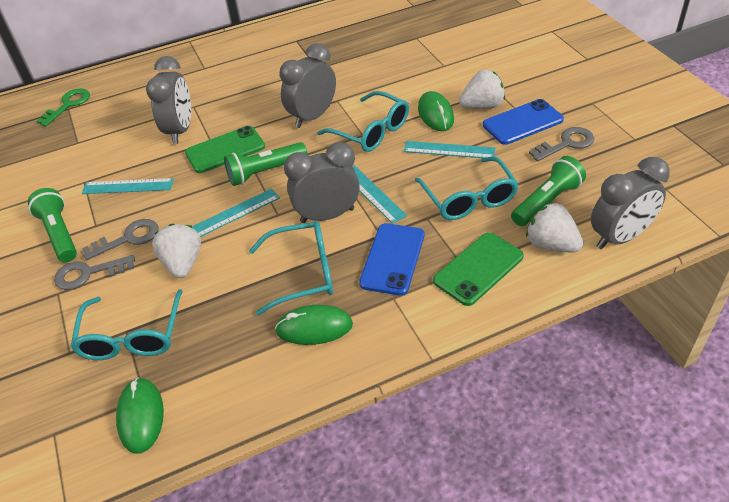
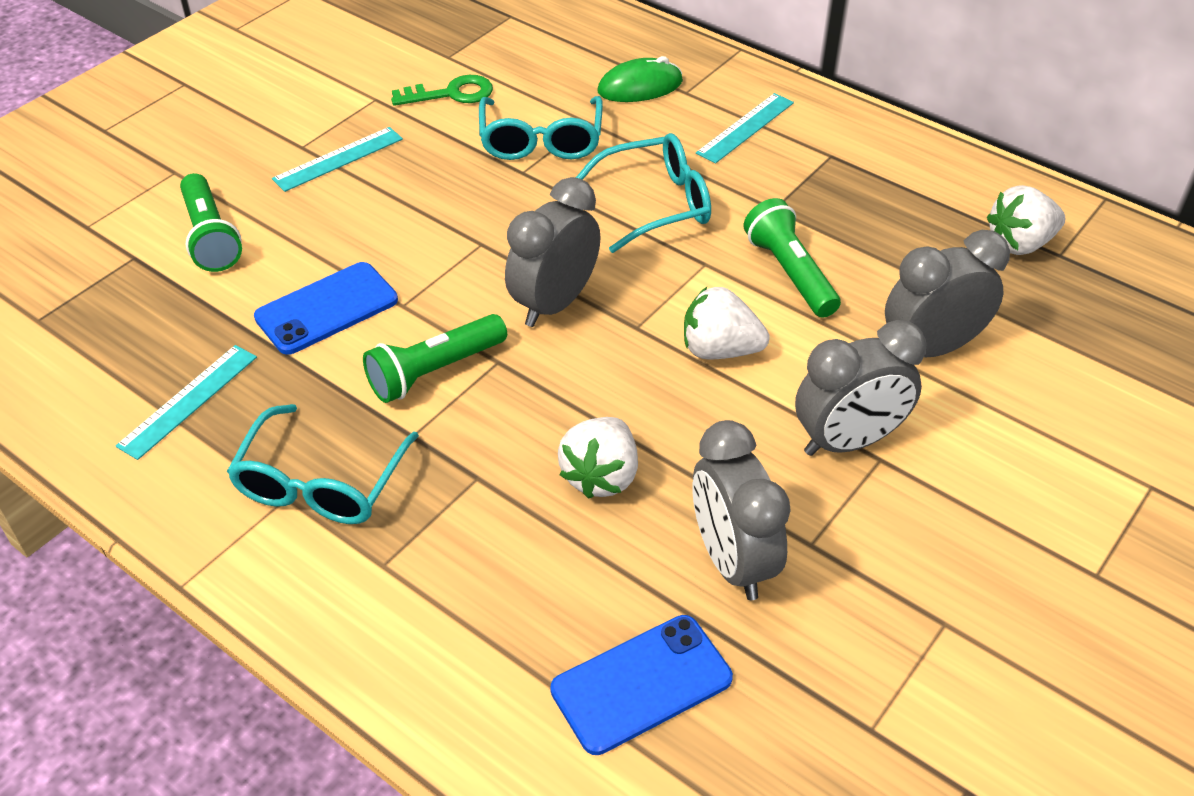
green mouse: 3 -> 1
green phone: 2 -> 0
grey key: 3 -> 0
turquoise glasses: 4 -> 3
turquoise ruler: 4 -> 3

